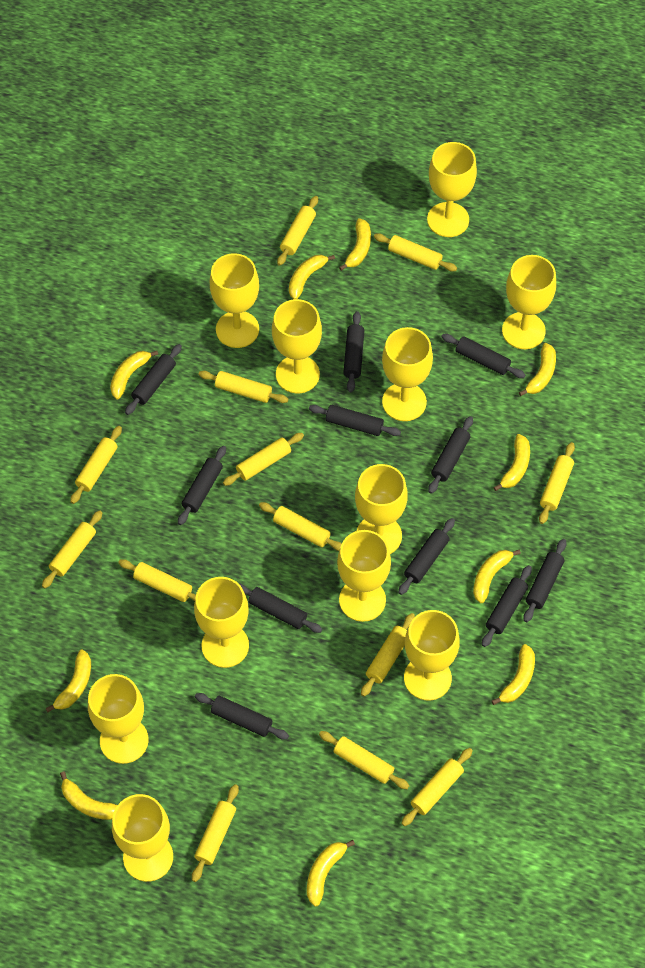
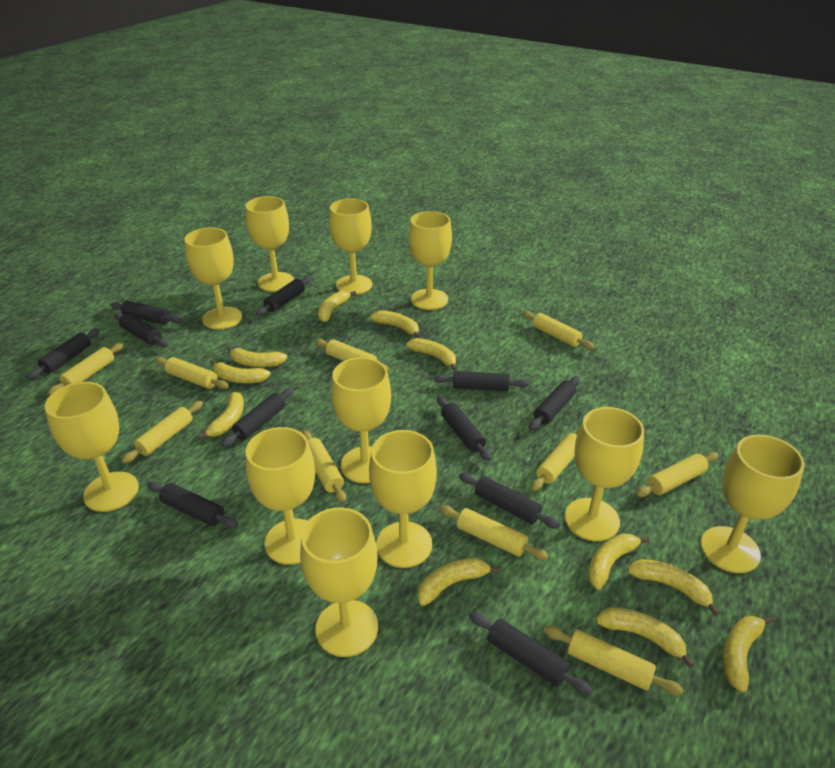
yellow banana: 10 -> 11
yellow rolling pin: 13 -> 10

